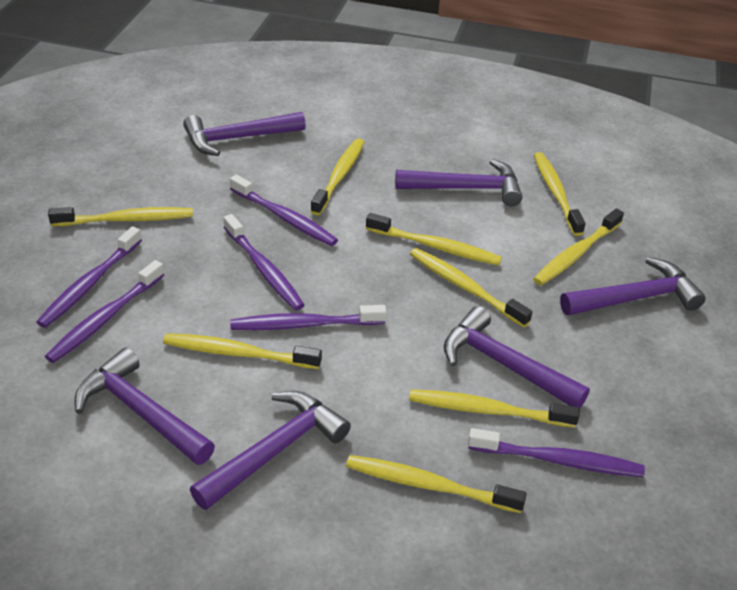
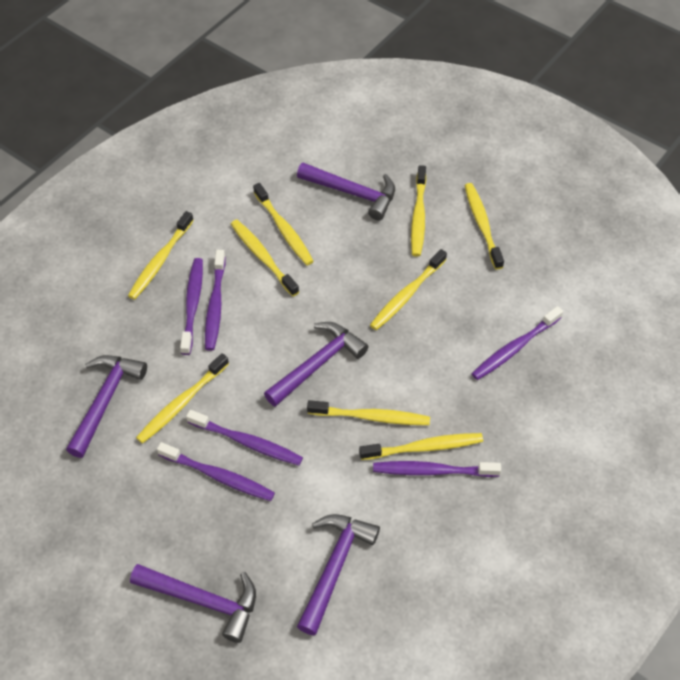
purple hammer: 6 -> 5

